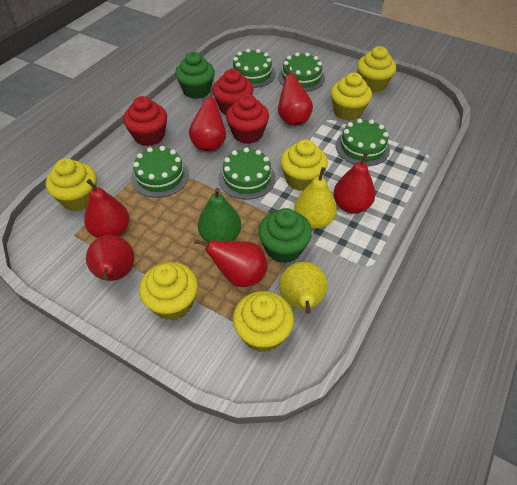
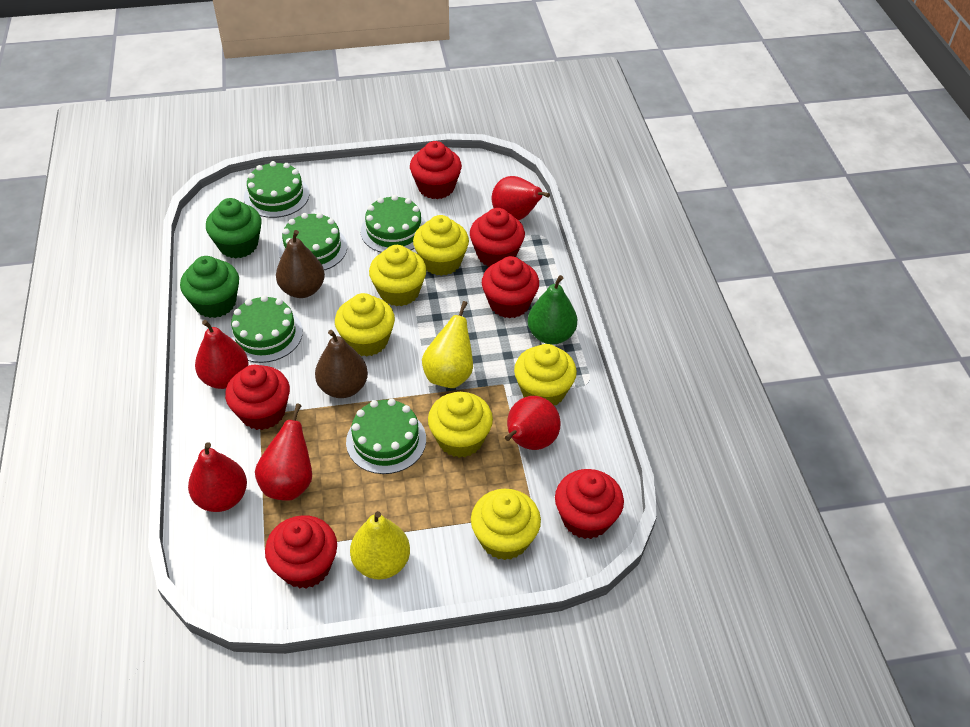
brown pear: 0 -> 2
red cupcake: 3 -> 6
red pear: 6 -> 5

